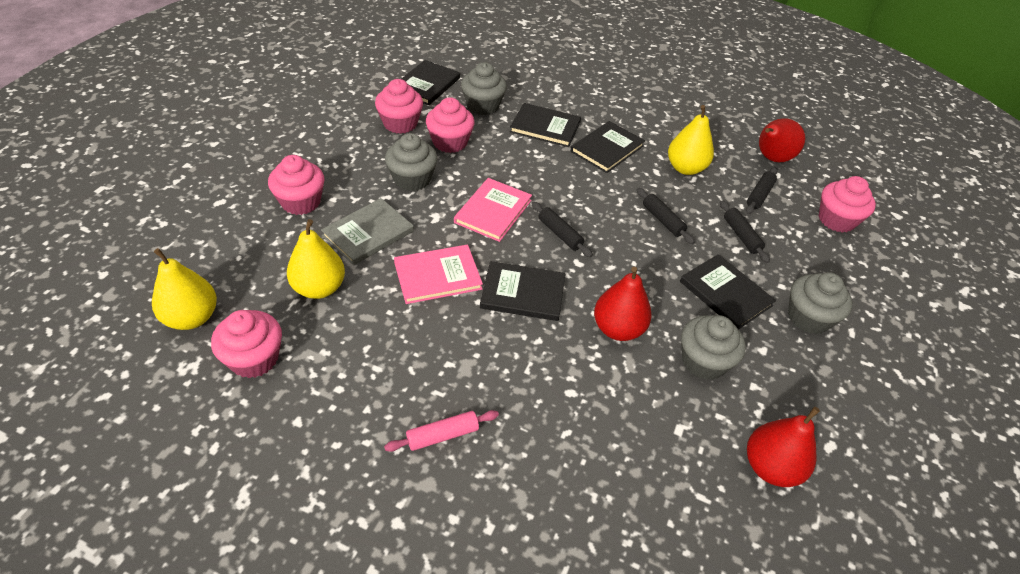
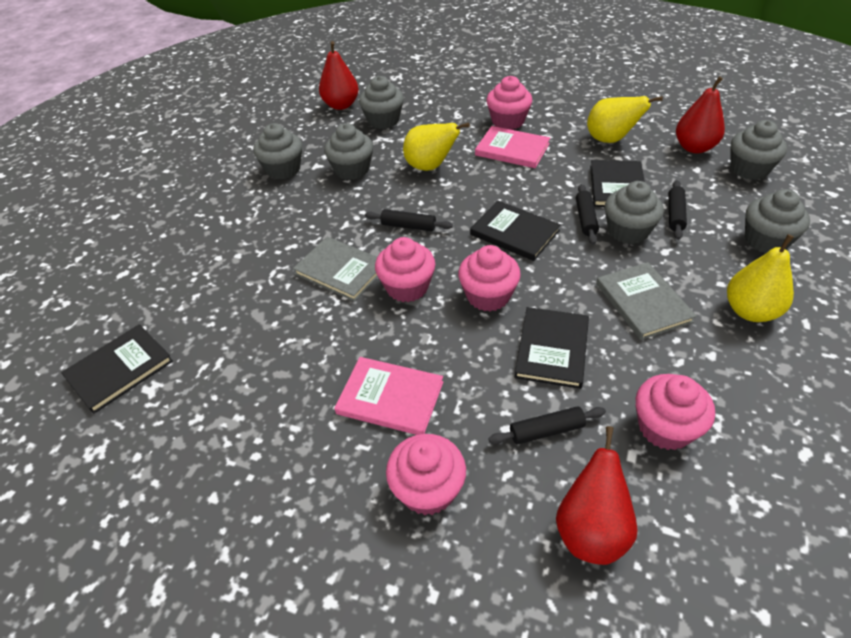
black book: 5 -> 4
grey book: 1 -> 2
grey cupcake: 4 -> 6
pink rolling pin: 1 -> 0

